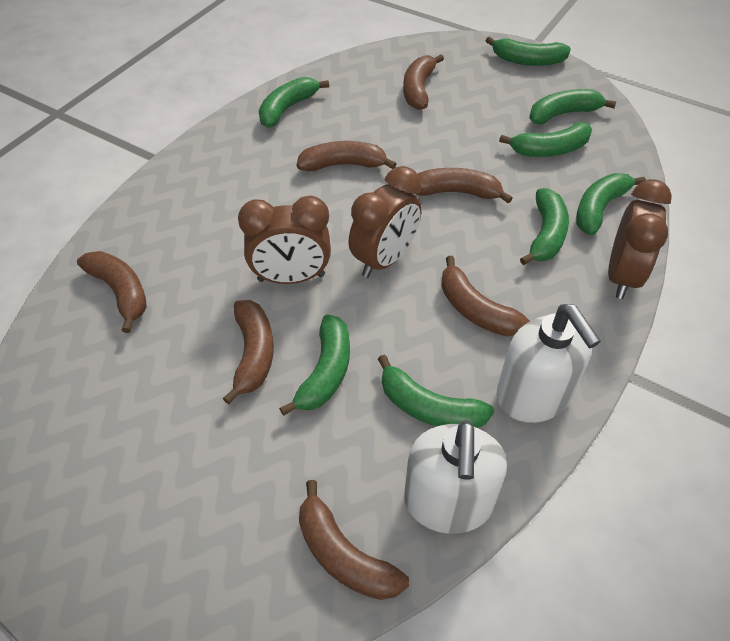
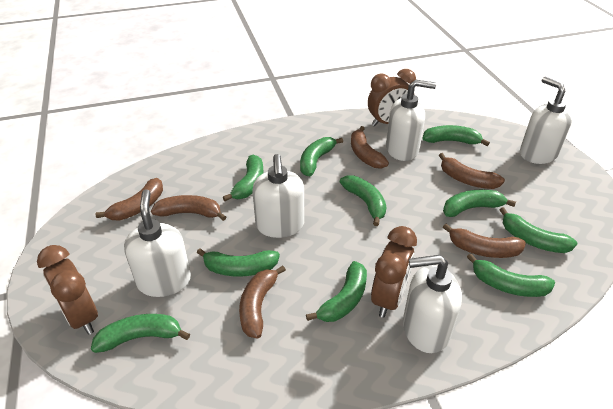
brown banana: 7 -> 6
green banana: 8 -> 10
white soap dispenser: 2 -> 5

